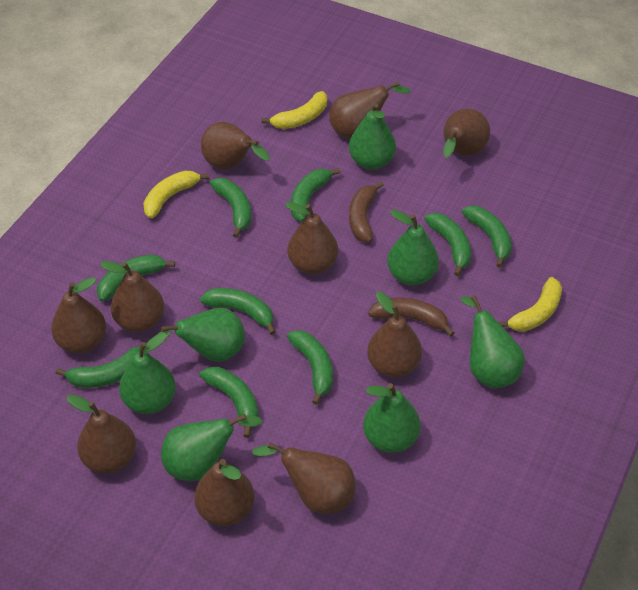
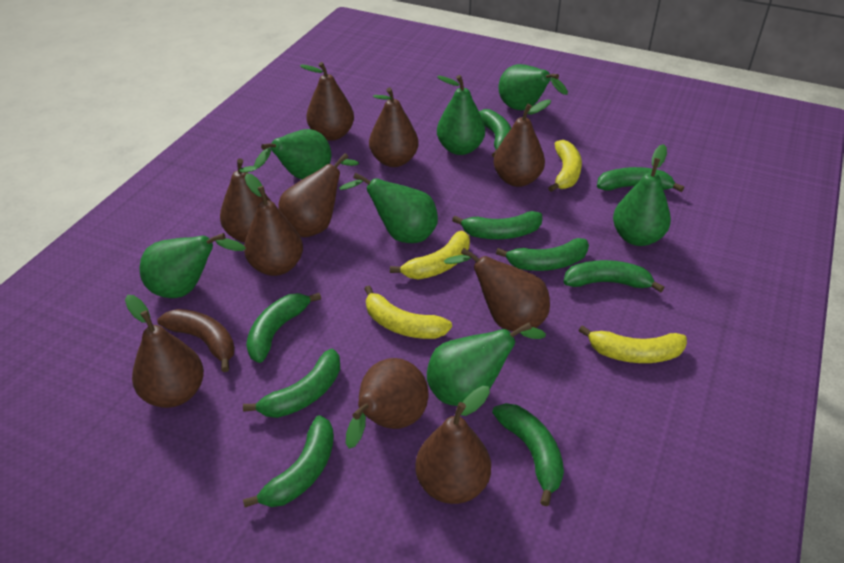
brown banana: 2 -> 1
yellow banana: 3 -> 4

